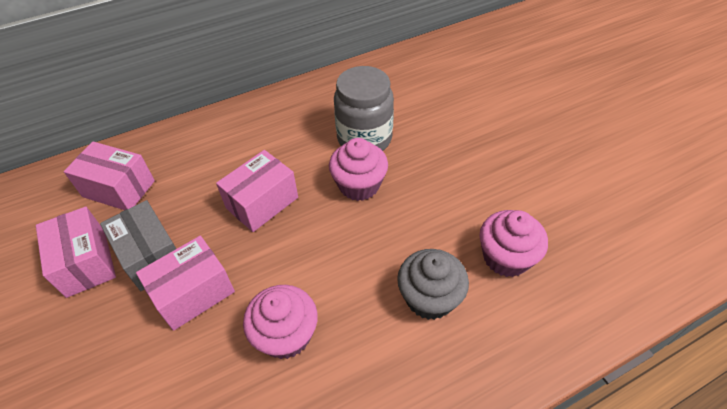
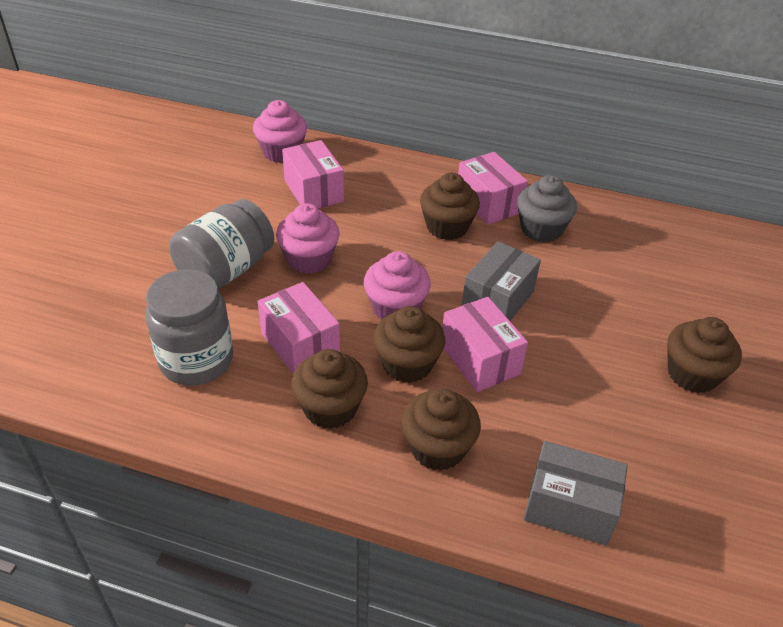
brown cupcake: 0 -> 5
grey box: 1 -> 2
grey jar: 1 -> 2

